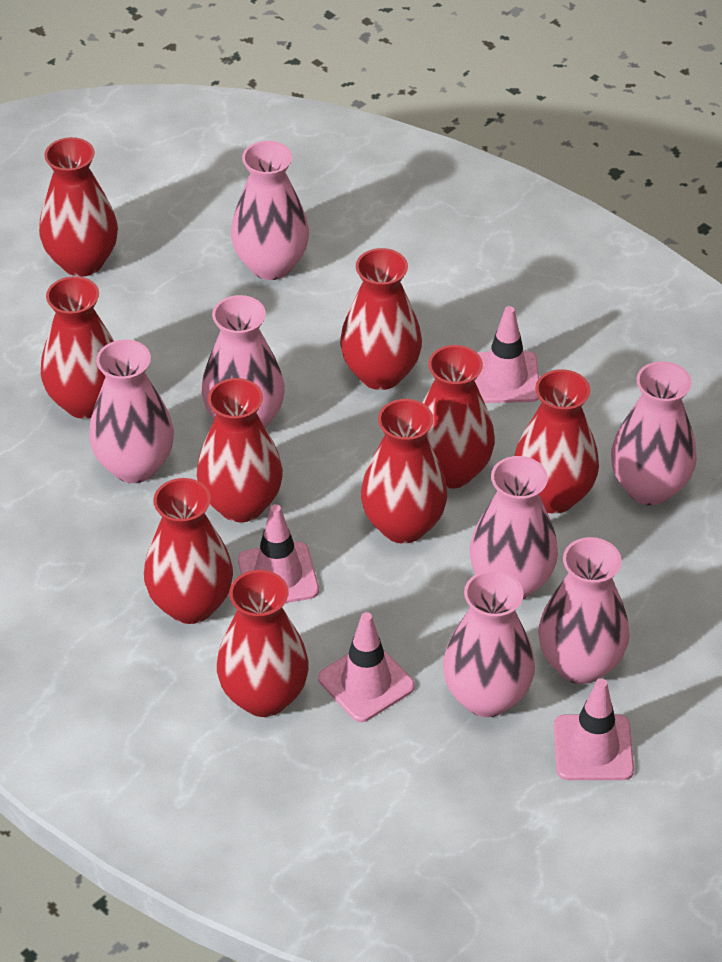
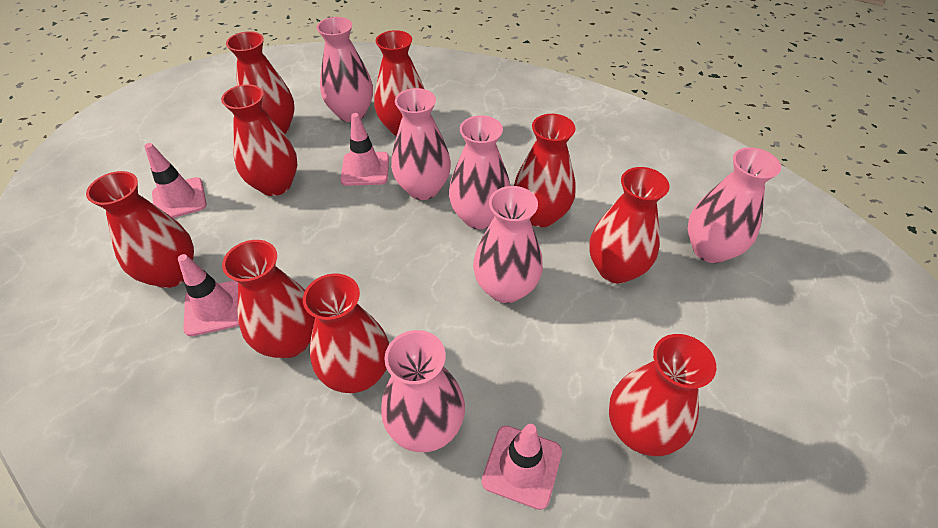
pink vase: 7 -> 6

